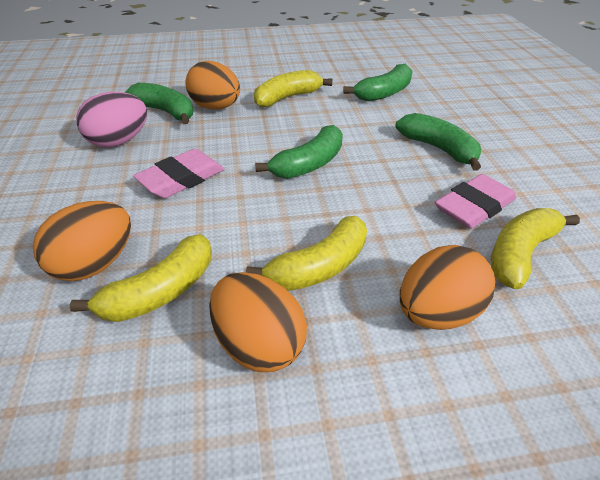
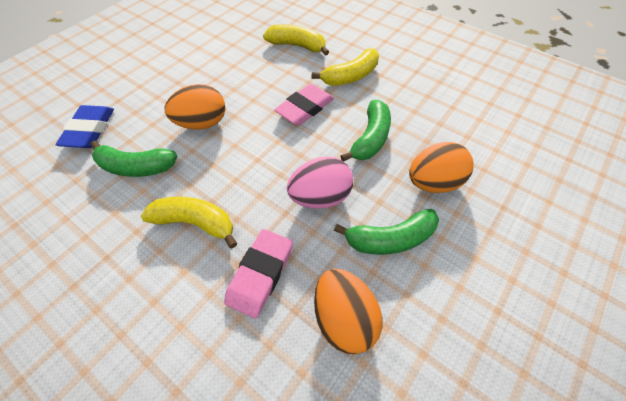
blue eraser: 0 -> 1
green banana: 4 -> 3
orange egg: 4 -> 3
yellow banana: 4 -> 3

